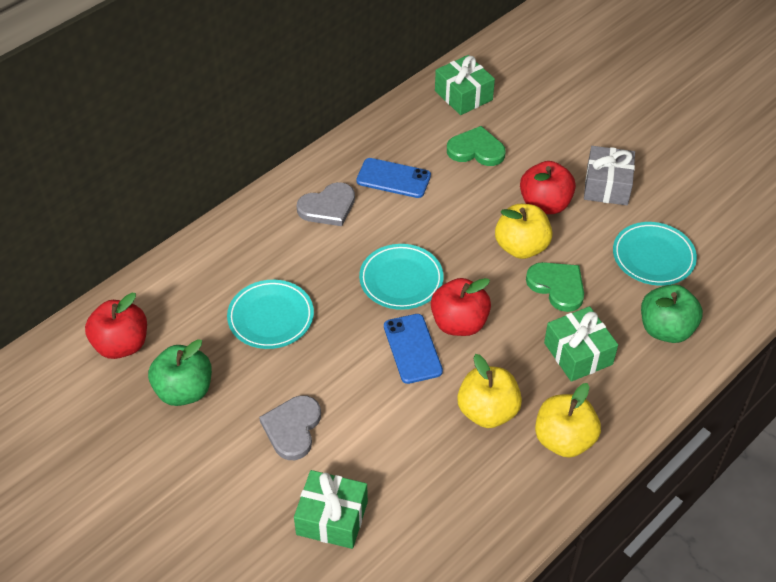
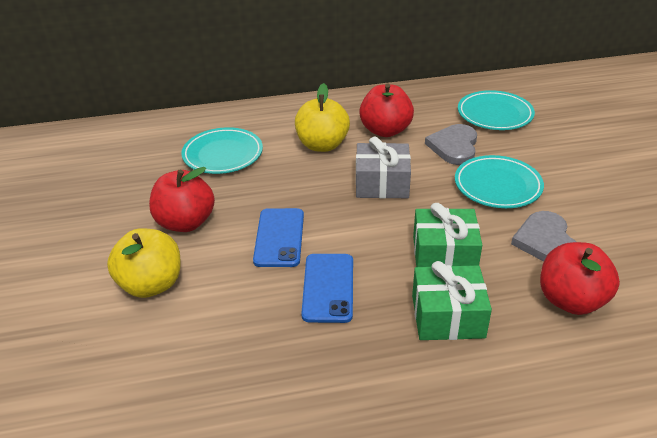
green apple: 2 -> 0
green gift: 3 -> 2
green heart: 2 -> 0
yellow apple: 3 -> 2

